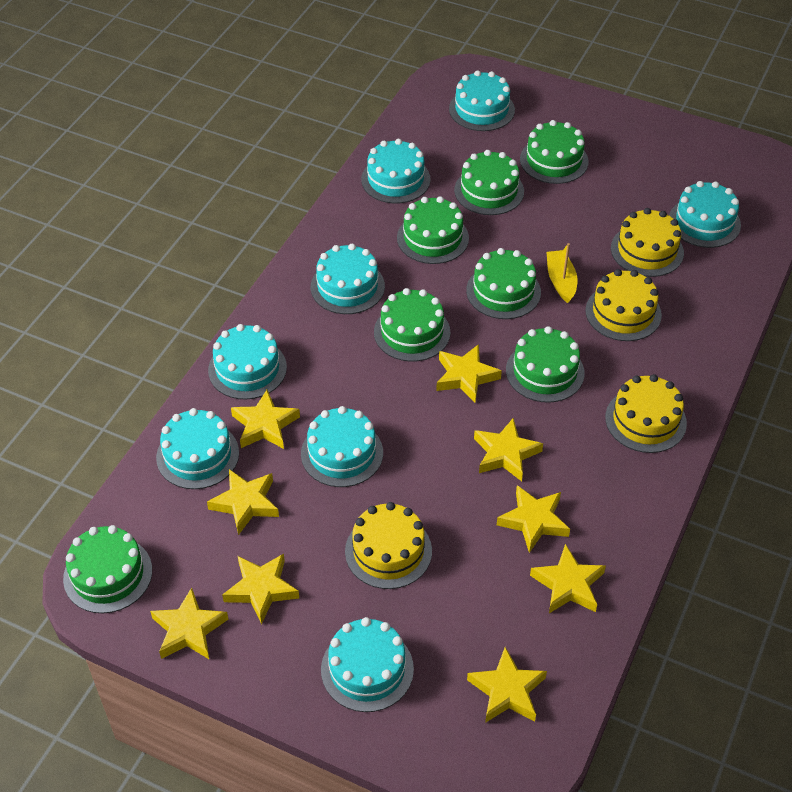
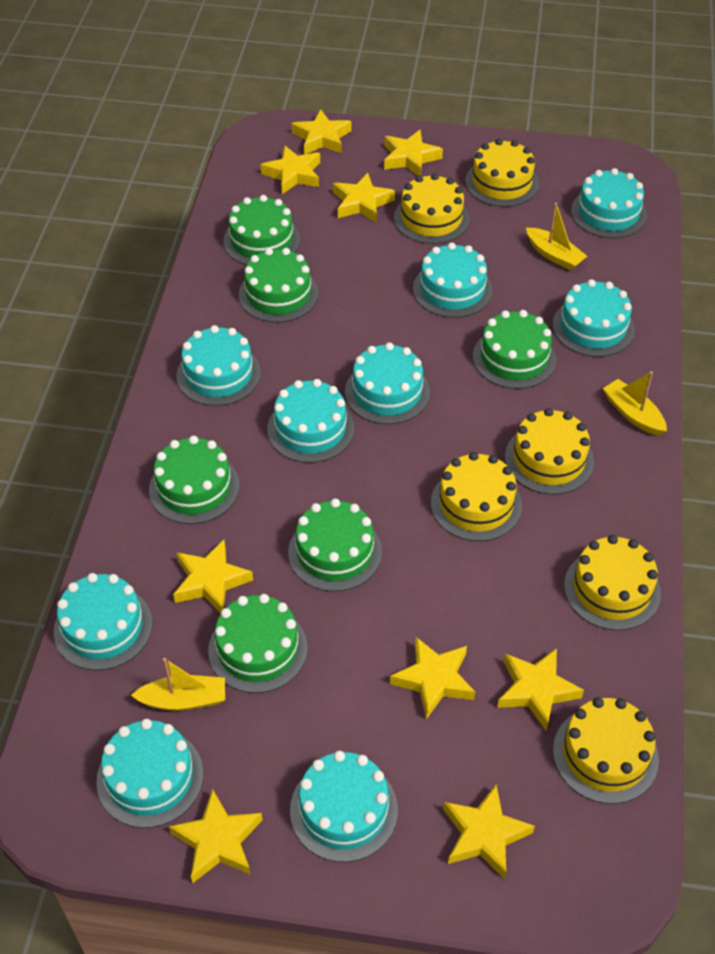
green cake: 7 -> 6
turquoise cake: 8 -> 9
yellow boat: 1 -> 3
yellow cake: 4 -> 6

